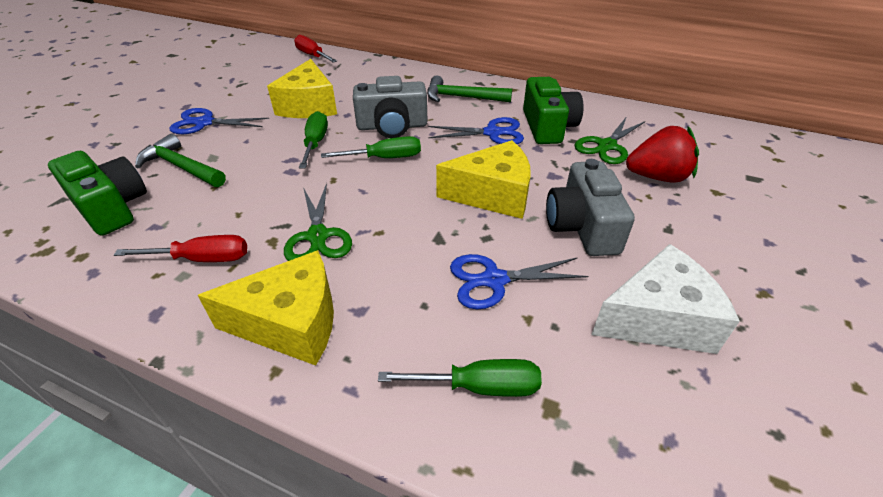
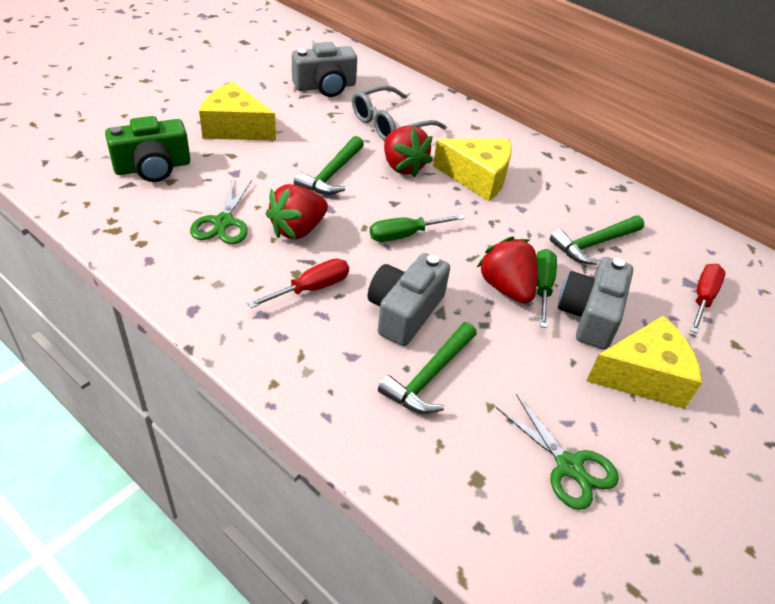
blue scissors: 3 -> 0
green camera: 2 -> 1
green hammer: 2 -> 3
green screwdriver: 3 -> 2
grey camera: 2 -> 3
grey glasses: 0 -> 1
red strawberry: 1 -> 3
white cheese: 1 -> 0

